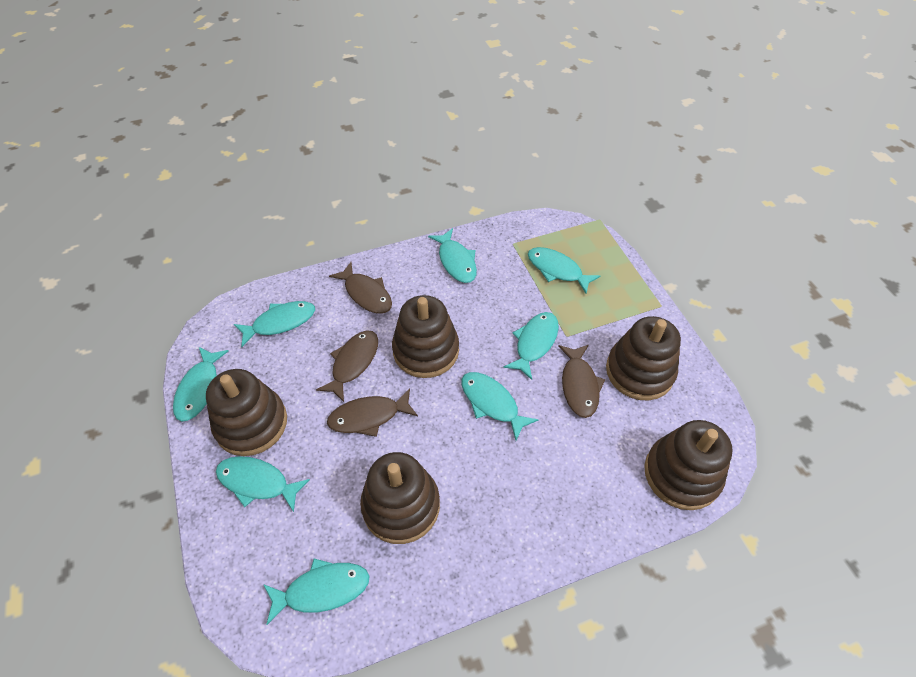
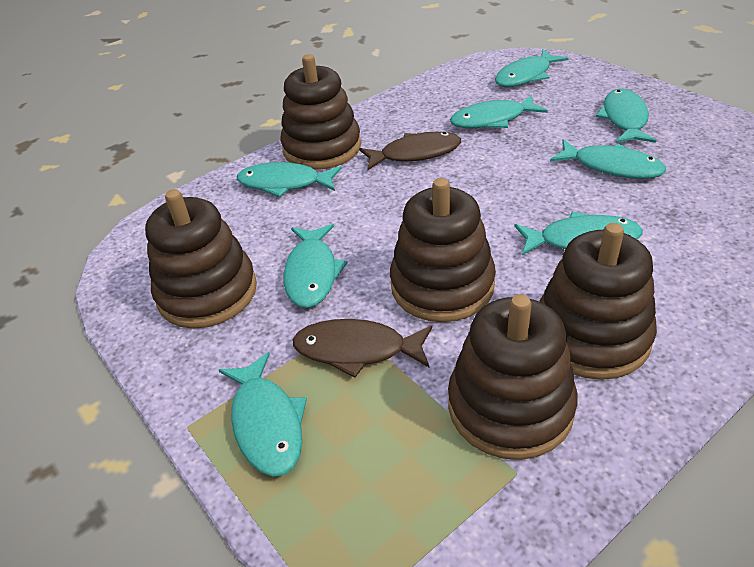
brown fish: 4 -> 2

